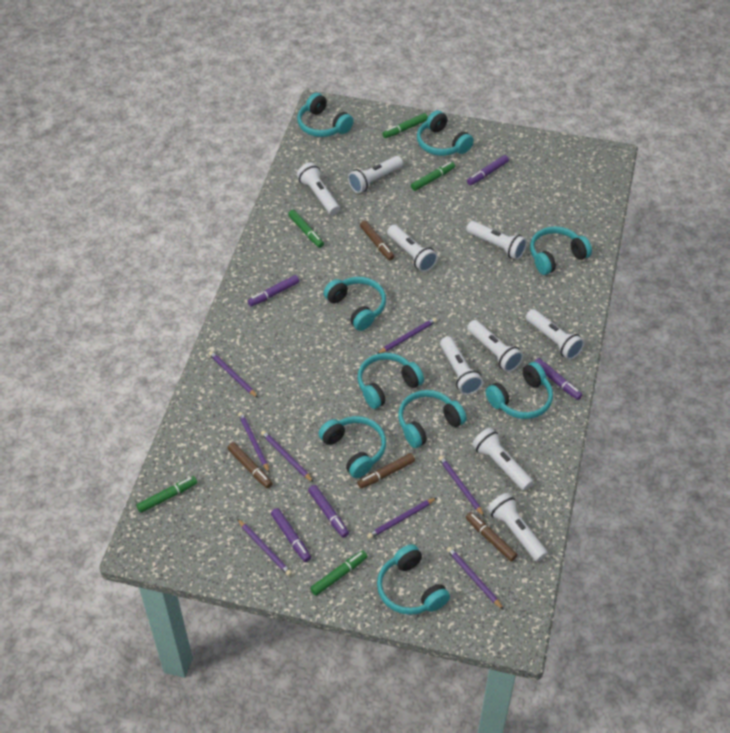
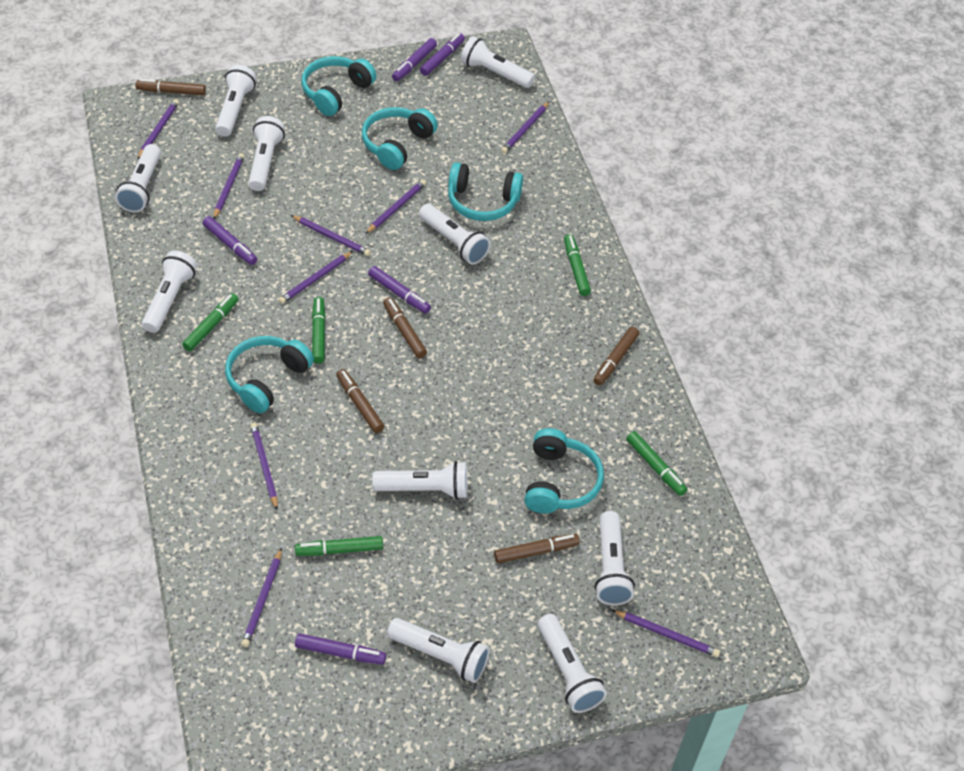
brown marker: 4 -> 5
purple pencil: 8 -> 9
turquoise headphones: 9 -> 5
white flashlight: 9 -> 10

